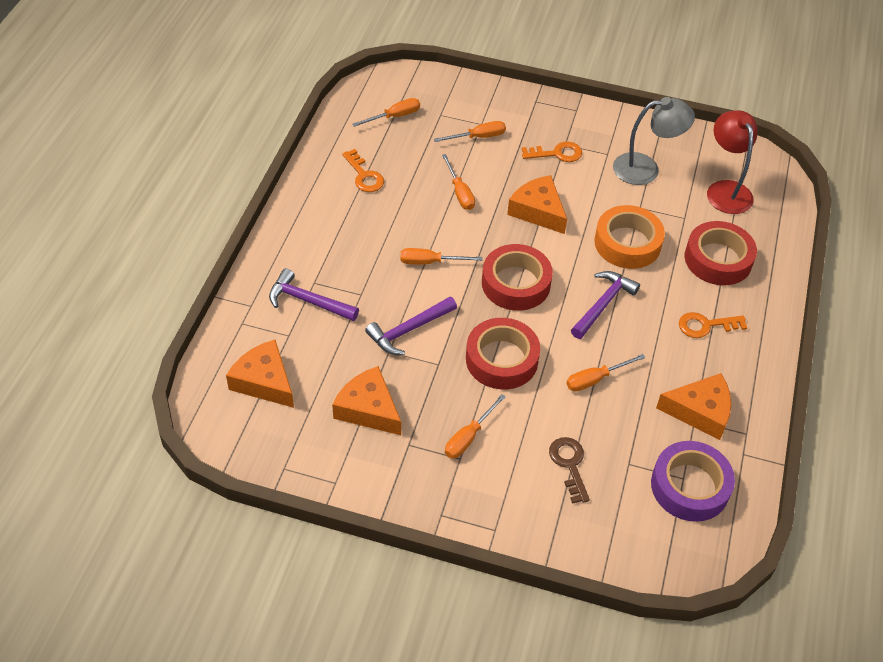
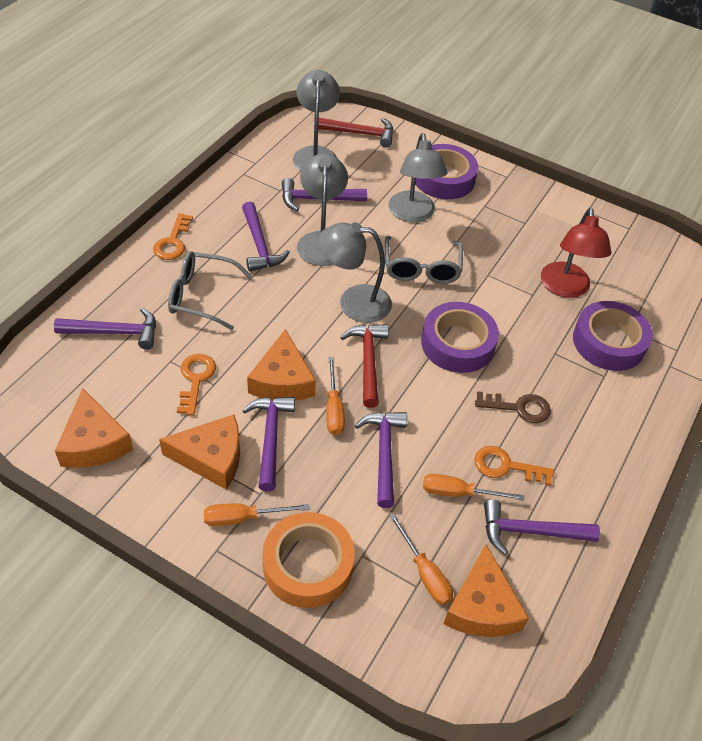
grey glasses: 0 -> 2
grey lamp: 1 -> 4
orange screwdriver: 6 -> 4
purple hammer: 3 -> 6
purple tape: 1 -> 3
red hammer: 0 -> 2
red tape: 3 -> 0

